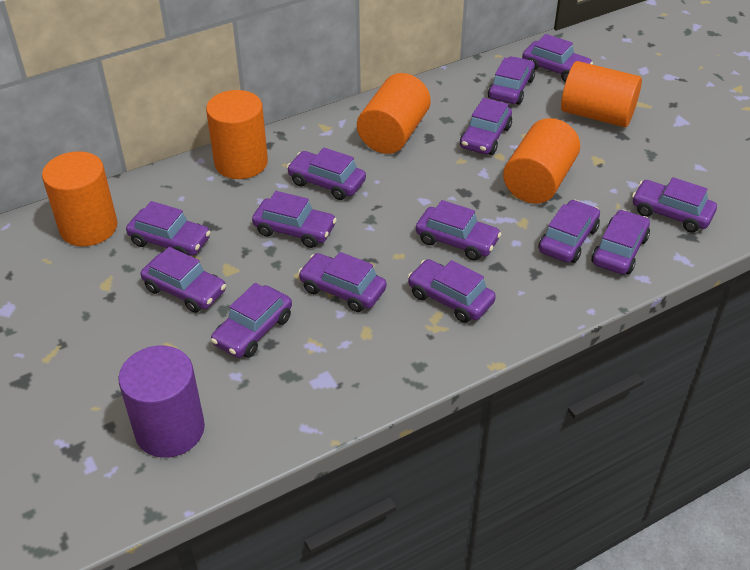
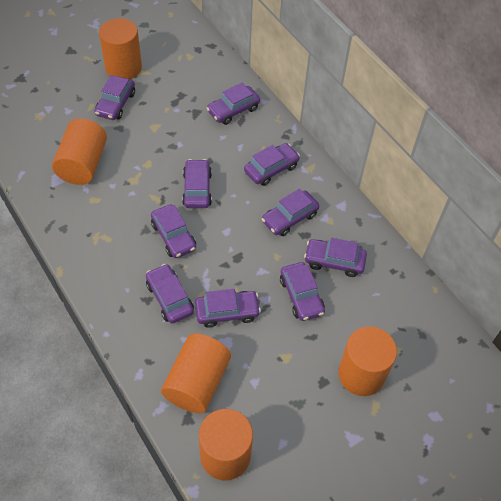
purple car: 14 -> 10
purple cylinder: 1 -> 0

